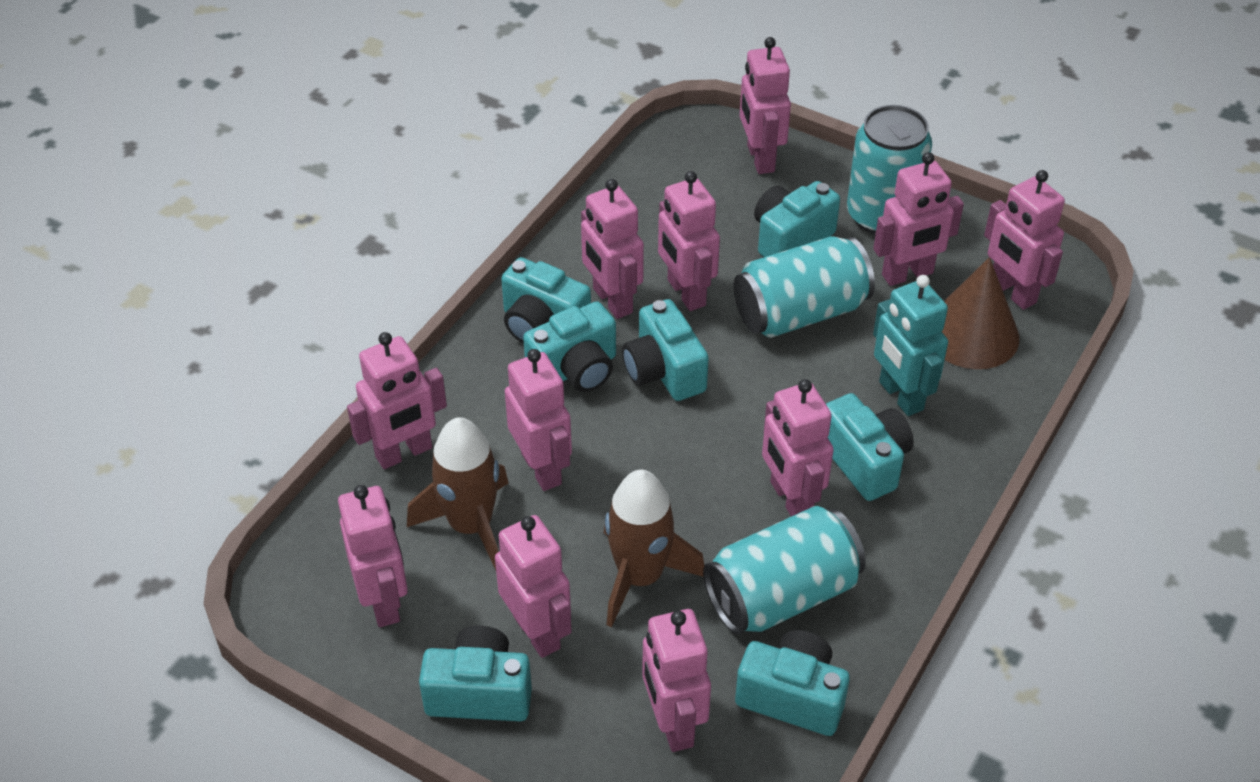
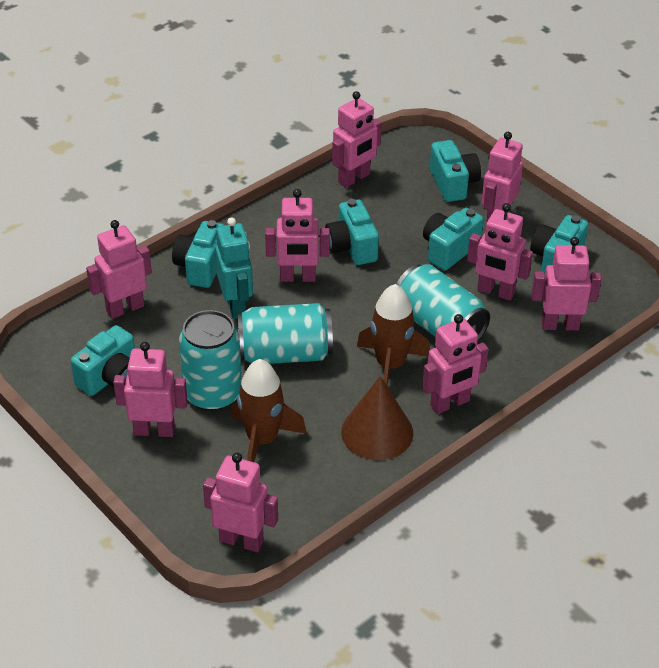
pink robot: 11 -> 9
turquoise camera: 7 -> 6

